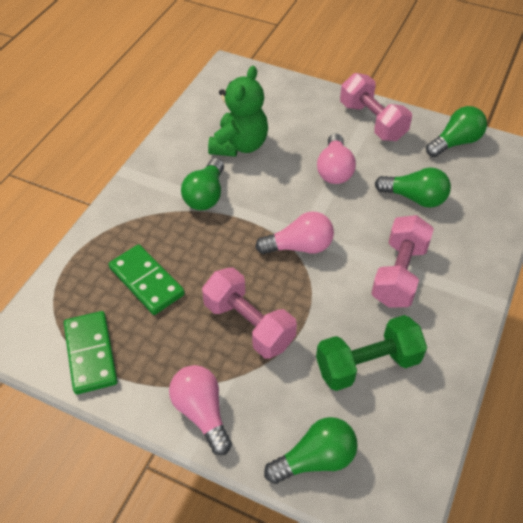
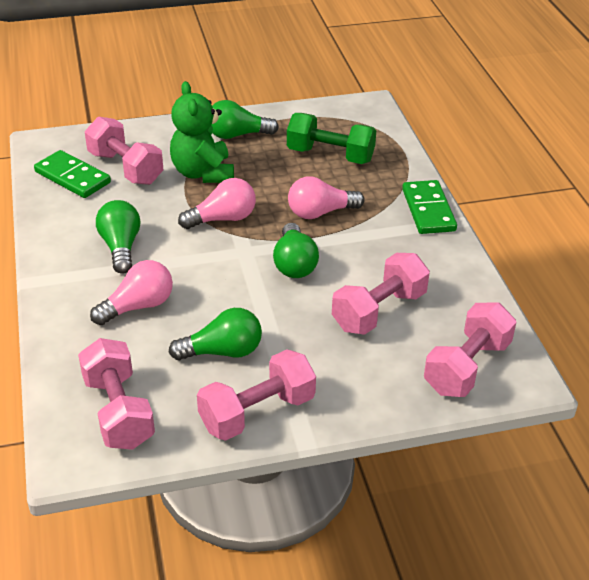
pink dumbbell: 3 -> 5

